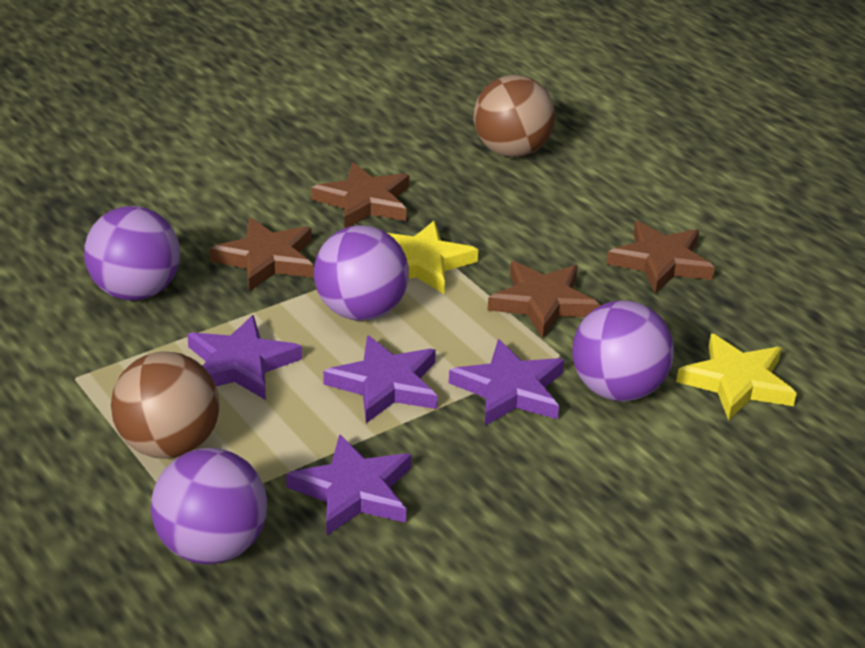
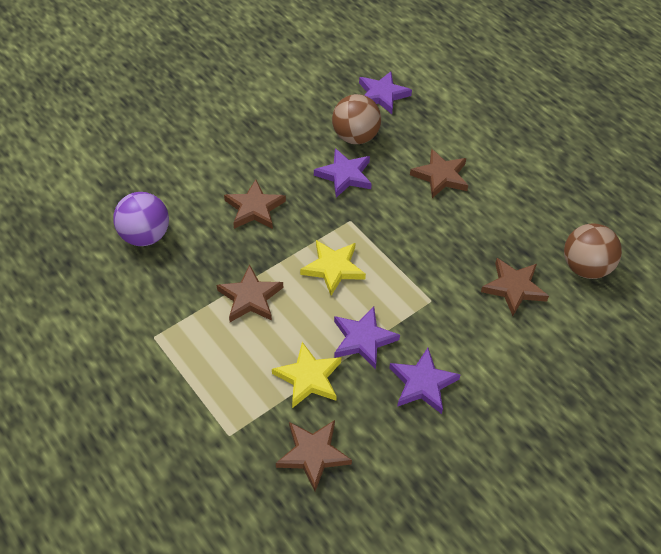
brown star: 4 -> 5
purple ball: 4 -> 1

